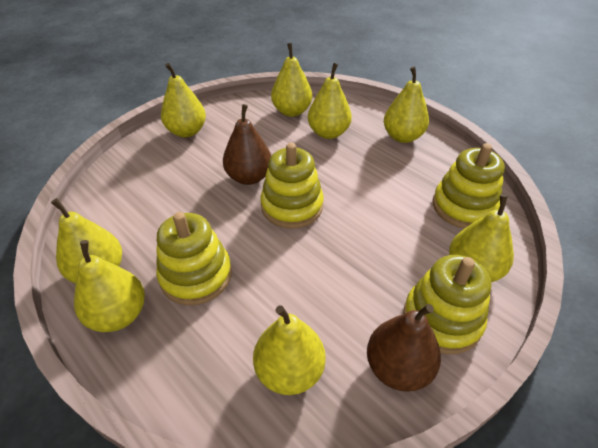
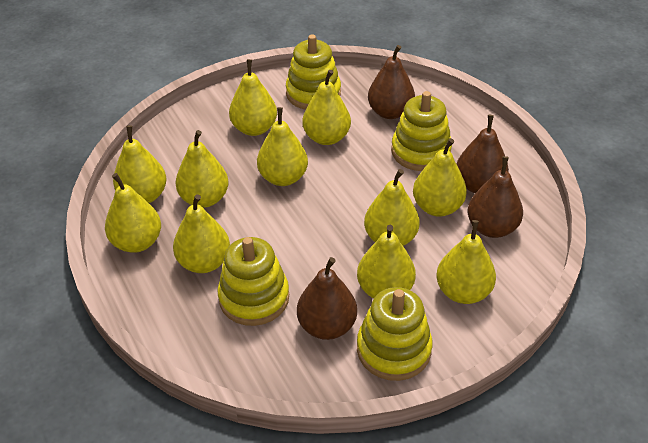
brown pear: 2 -> 4
yellow pear: 8 -> 11

